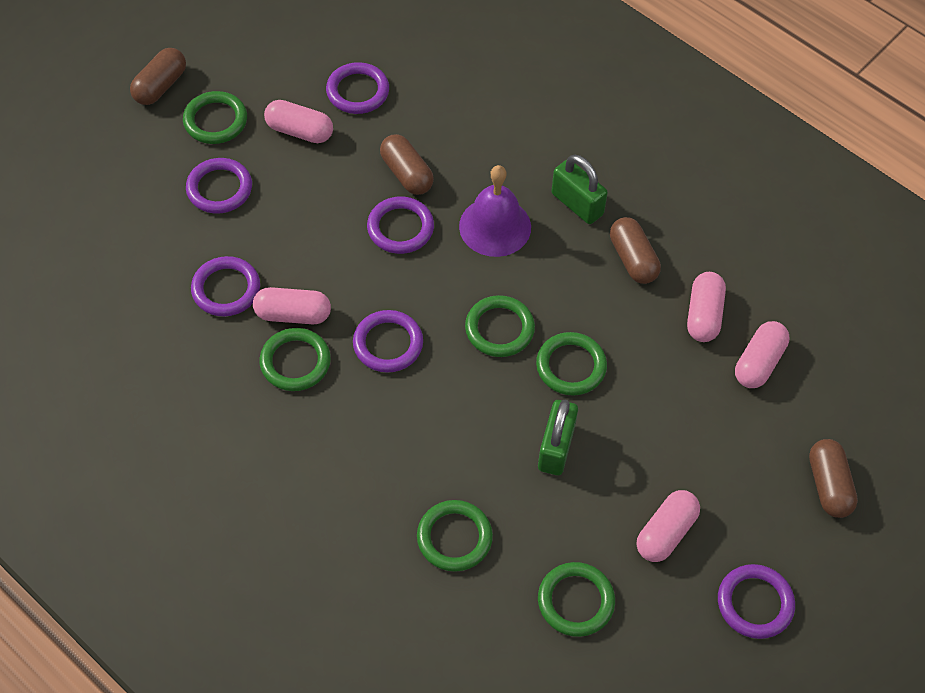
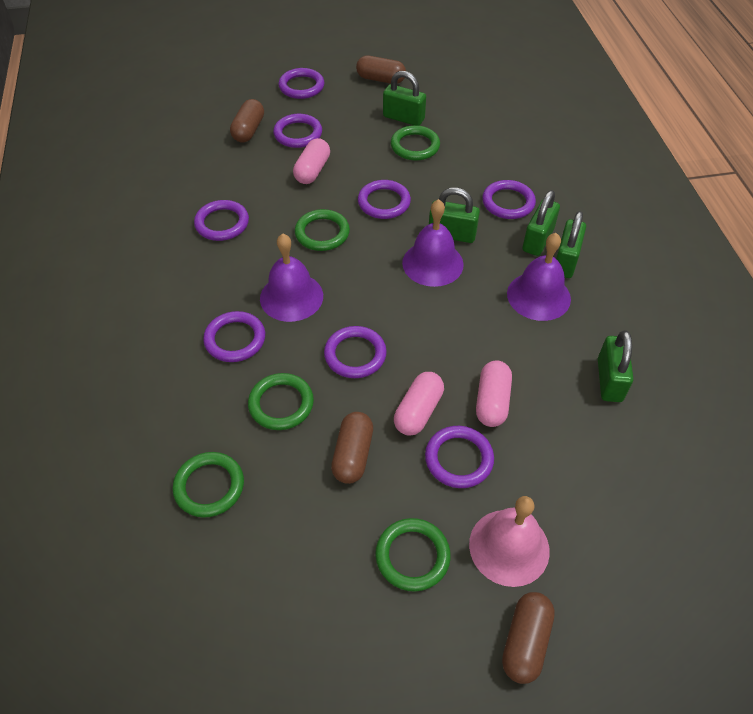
green padlock: 2 -> 5
green ring: 6 -> 5
pink bell: 0 -> 1
pink capsule: 5 -> 3
purple bell: 1 -> 3
purple ring: 6 -> 8

